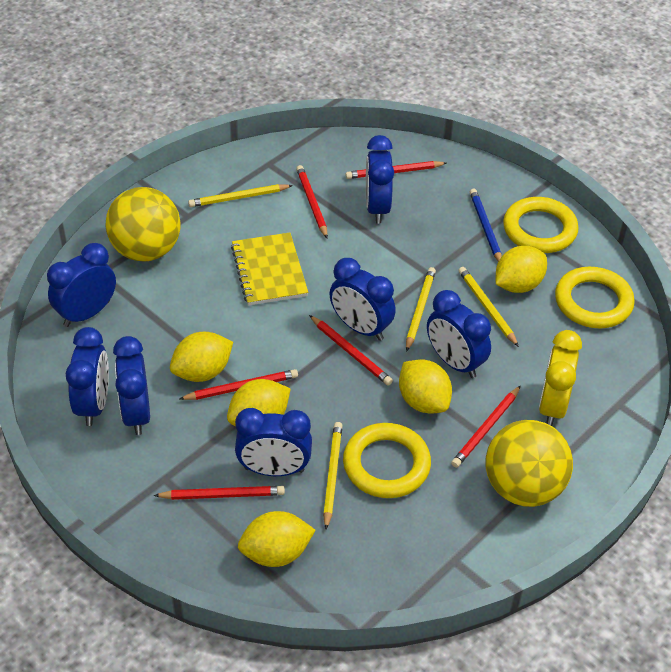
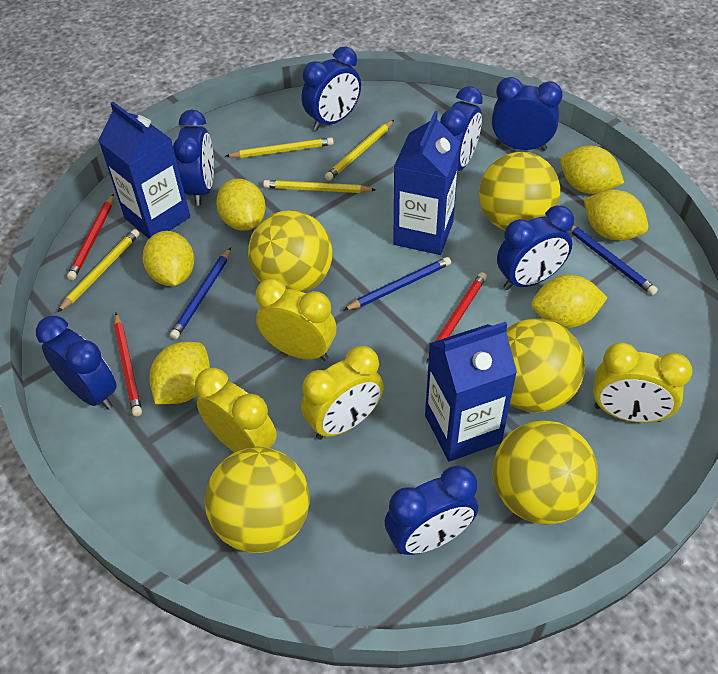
blue carton: 0 -> 3
blue pencil: 1 -> 3
red pencil: 6 -> 3
yellow ball: 2 -> 5
yellow clock: 1 -> 4
yellow lemon: 5 -> 6
yellow notebook: 1 -> 0
yellow ring: 3 -> 0

